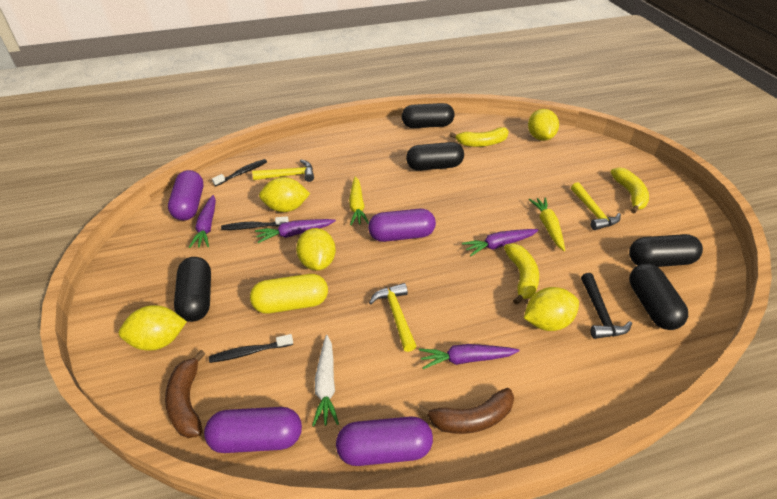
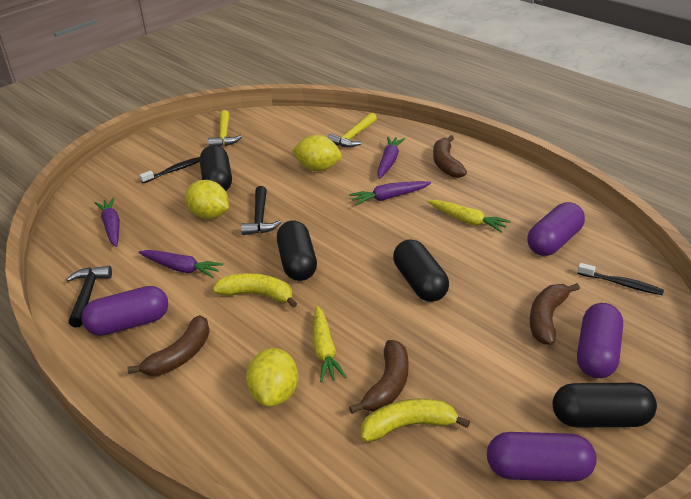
black capsule: 5 -> 4
black hammer: 1 -> 2
black toothbrush: 3 -> 2
brown banana: 2 -> 4
white carrot: 1 -> 0
yellow banana: 3 -> 2
yellow capsule: 1 -> 0
yellow hammer: 3 -> 2
yellow lemon: 5 -> 3

